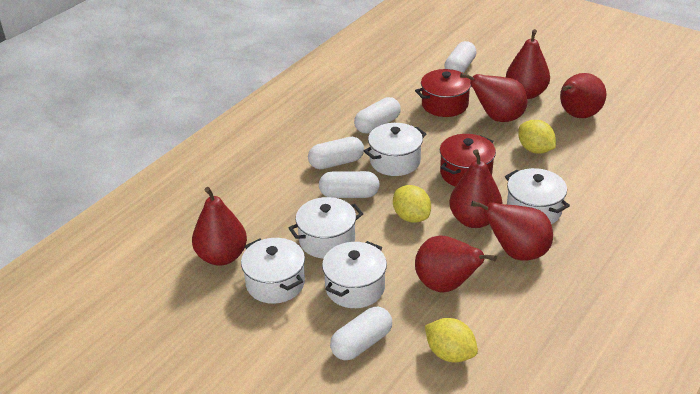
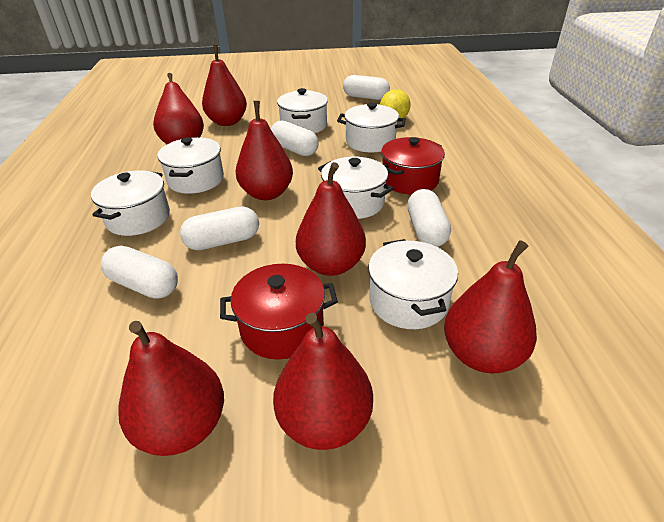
white pot: 5 -> 6
yellow lemon: 3 -> 1

